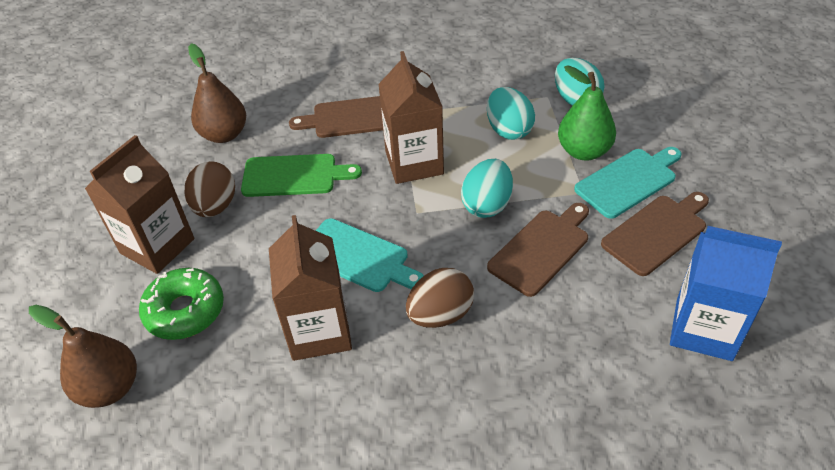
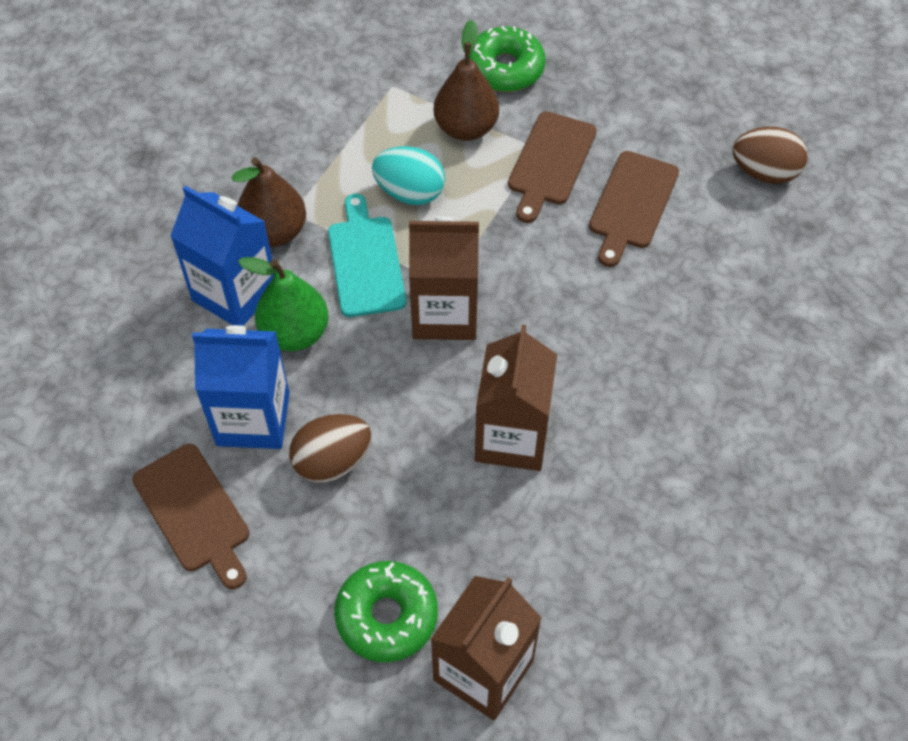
blue carton: 1 -> 2
green cutting board: 1 -> 0
green donut: 1 -> 2
turquoise cutting board: 2 -> 1
turquoise egg: 3 -> 1

